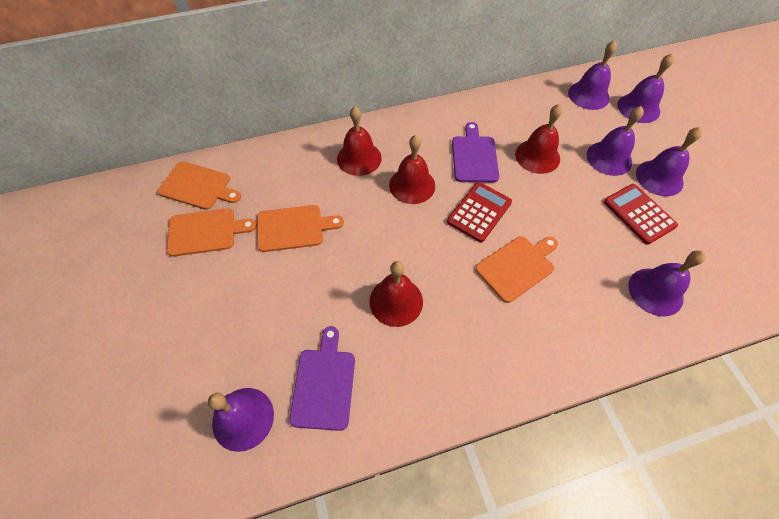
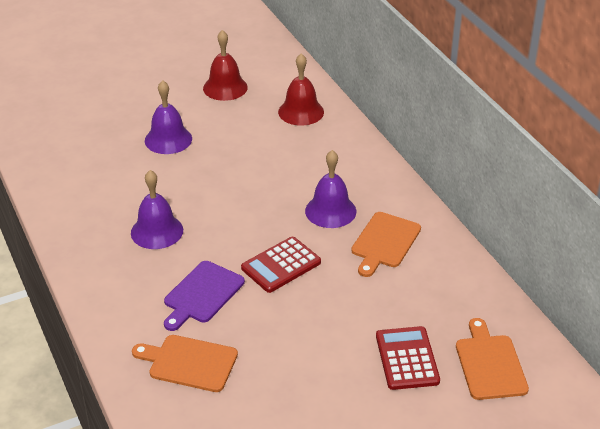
orange cutting board: 4 -> 3
purple bell: 6 -> 3
purple cutting board: 2 -> 1
red bell: 4 -> 2

